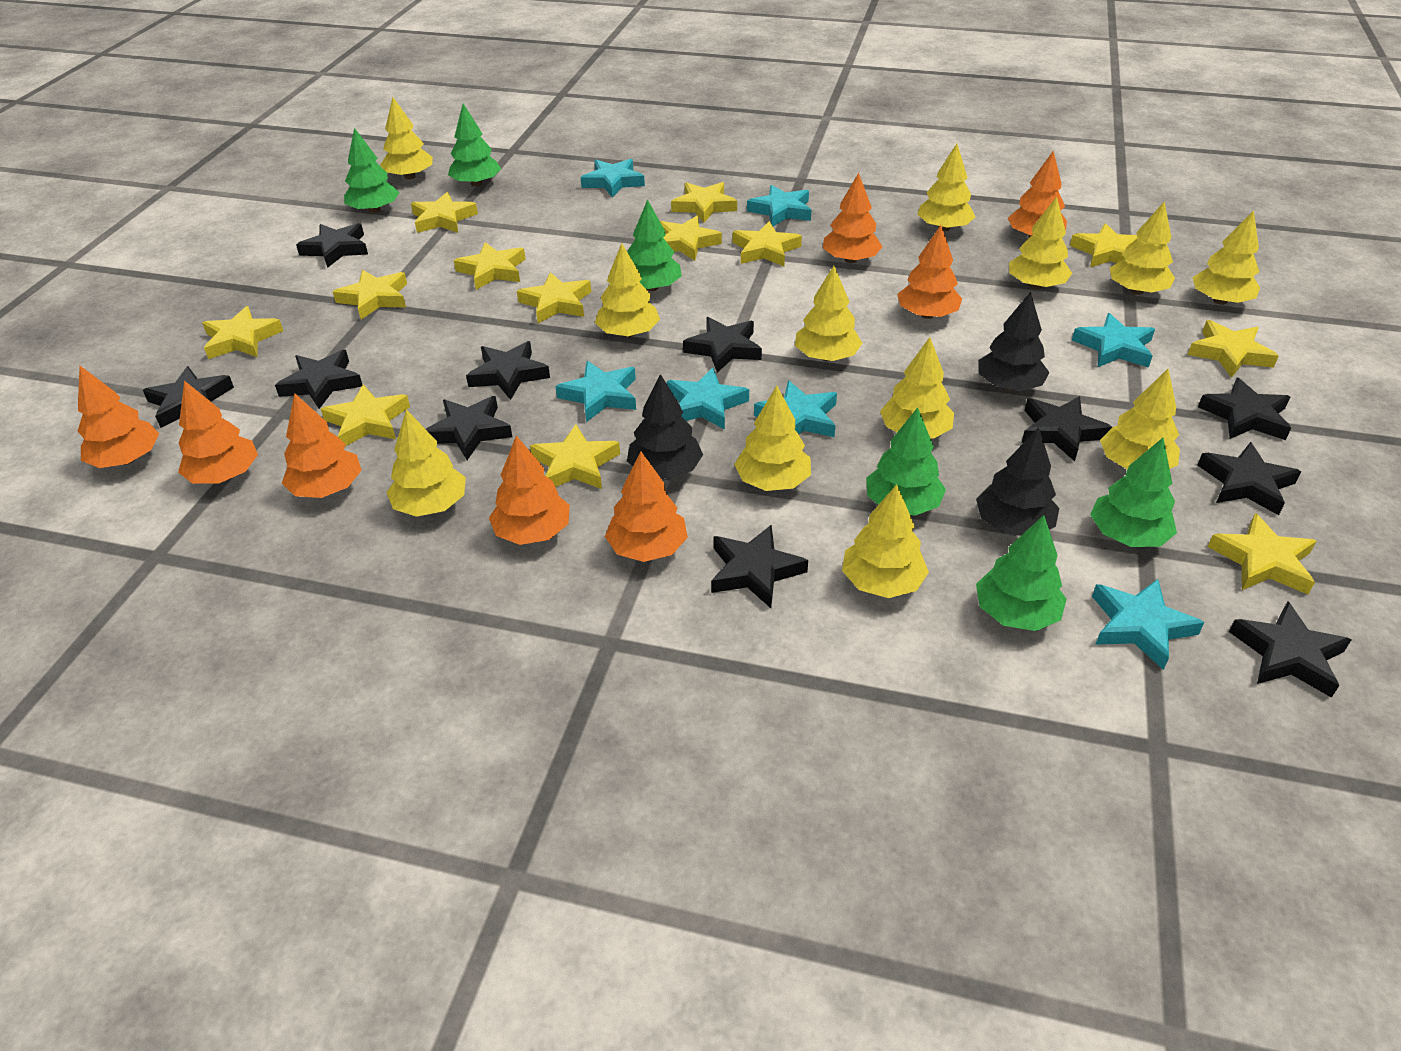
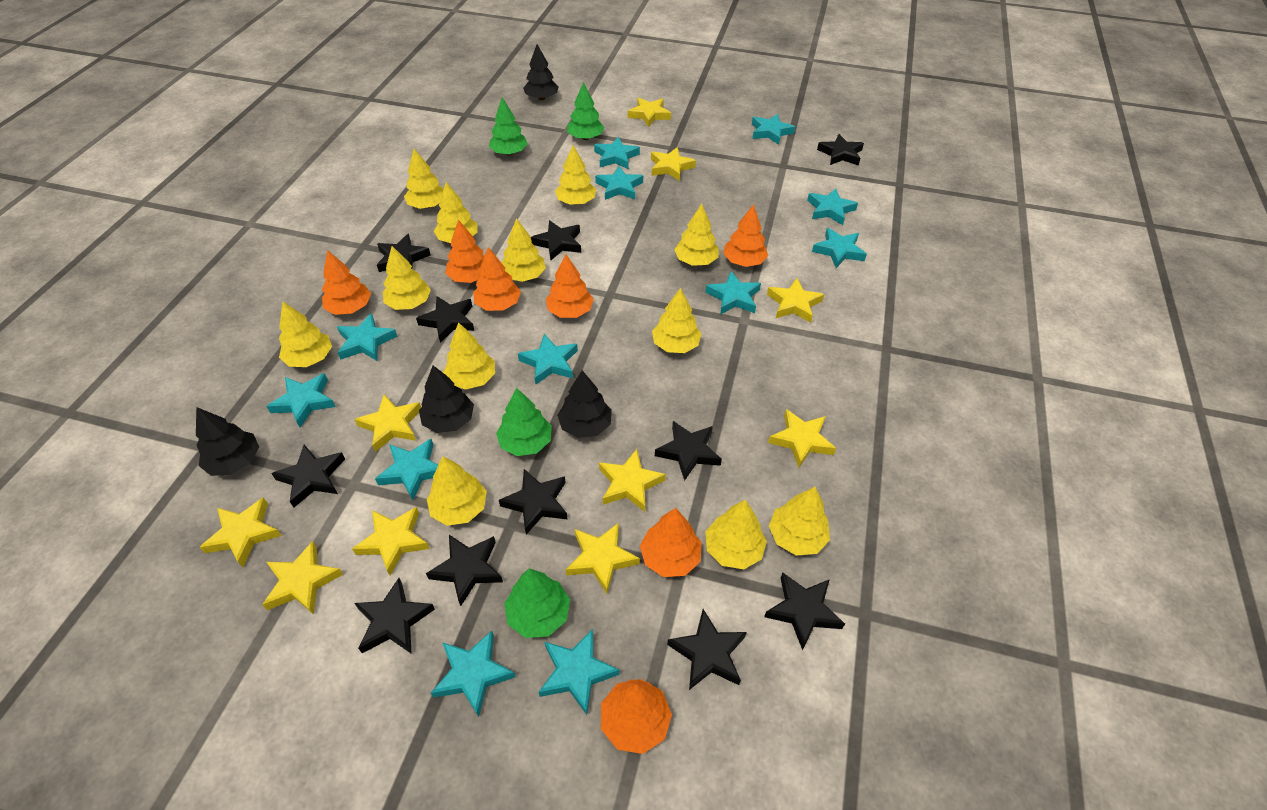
black tree: 3 -> 4
green tree: 6 -> 4
orange tree: 8 -> 7
turquoise star: 7 -> 12
yellow star: 13 -> 10

